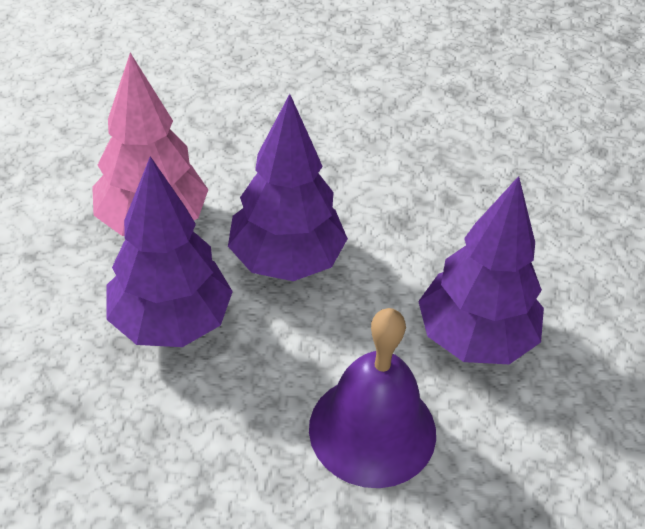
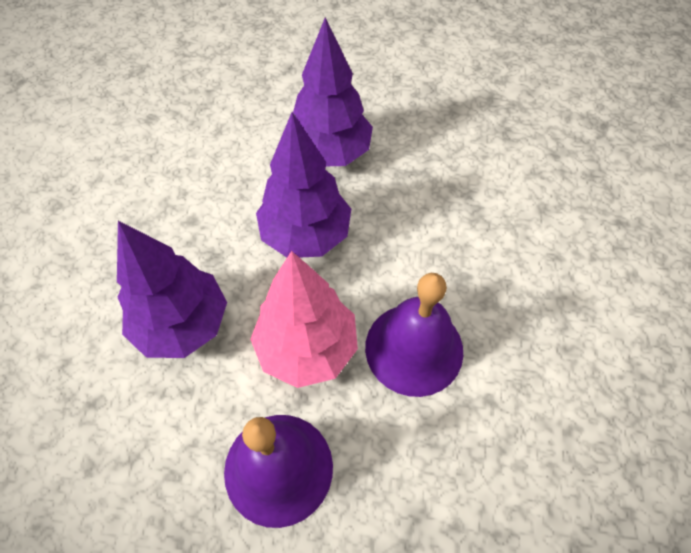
purple bell: 1 -> 2

